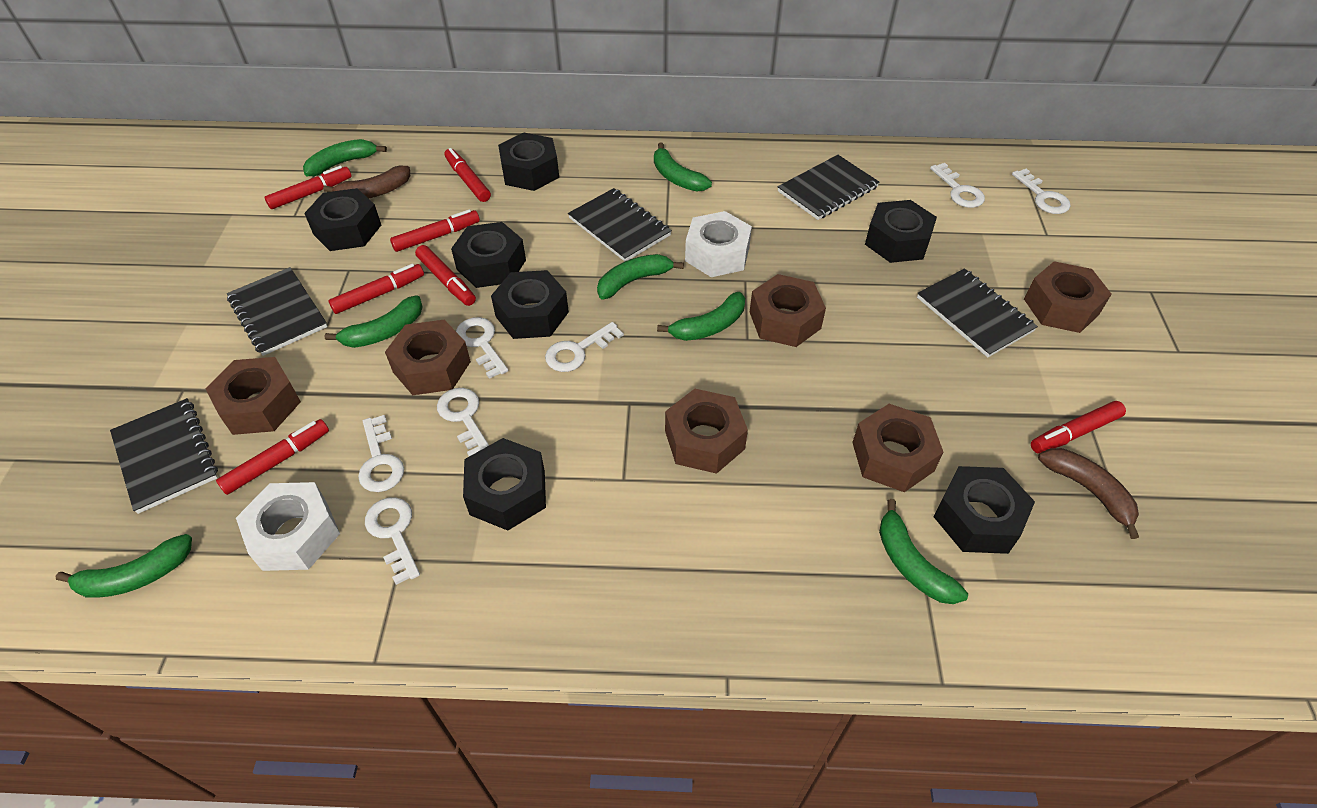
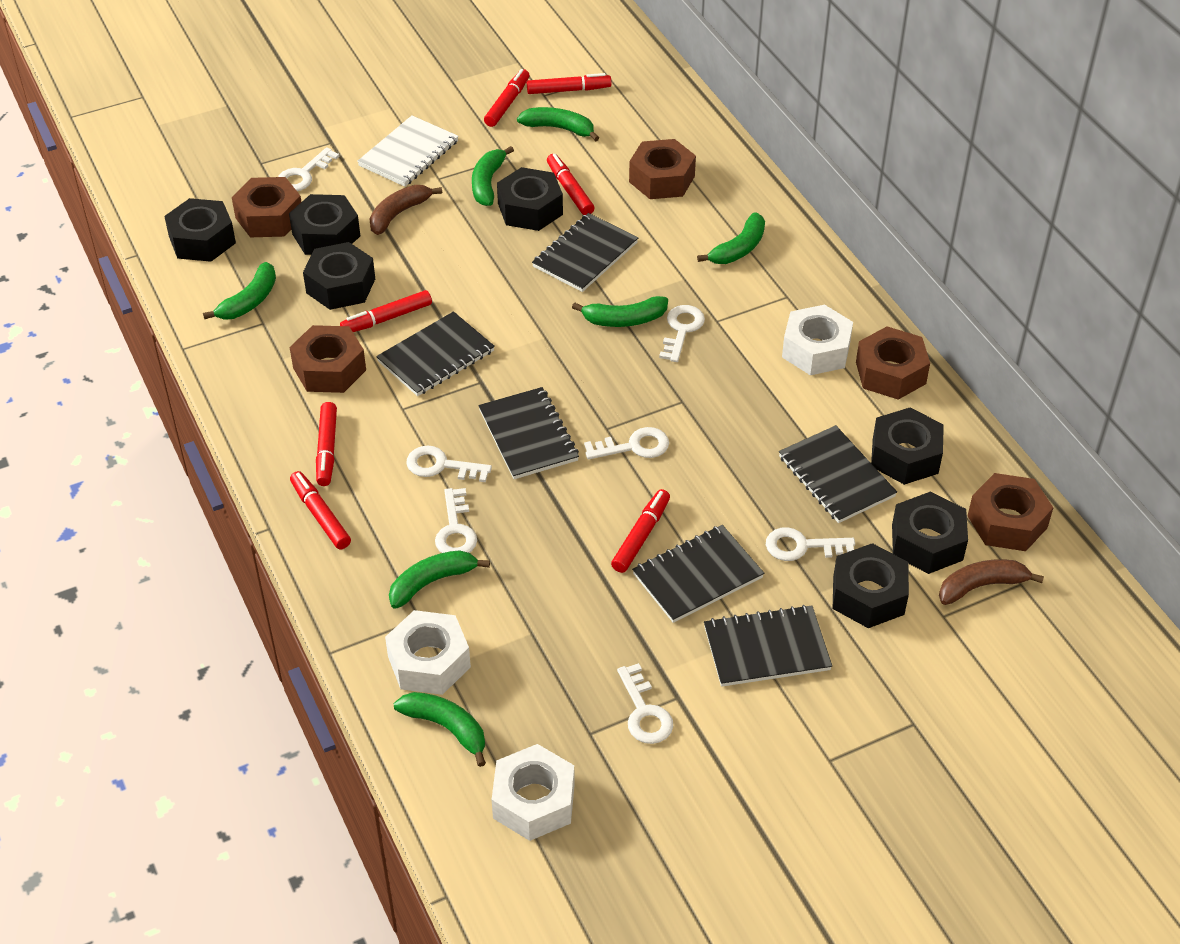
black notebook: 5 -> 6
brown nut: 6 -> 5
white notebook: 0 -> 1
white nut: 2 -> 3

